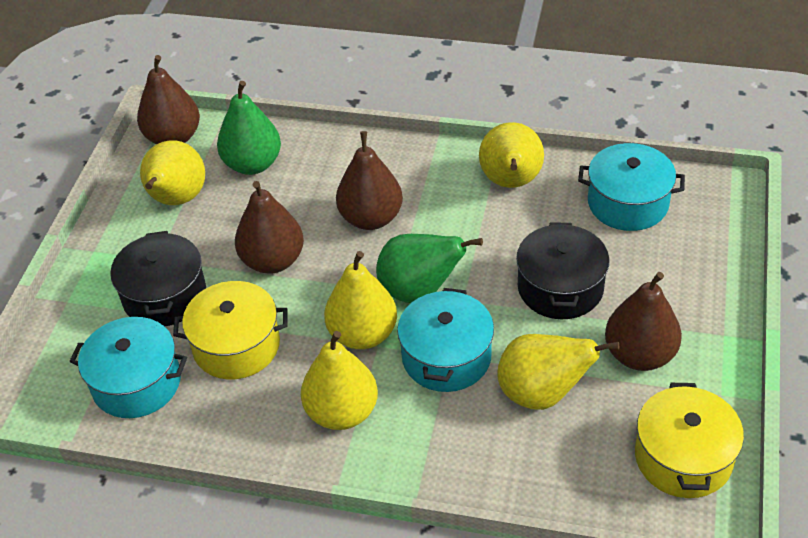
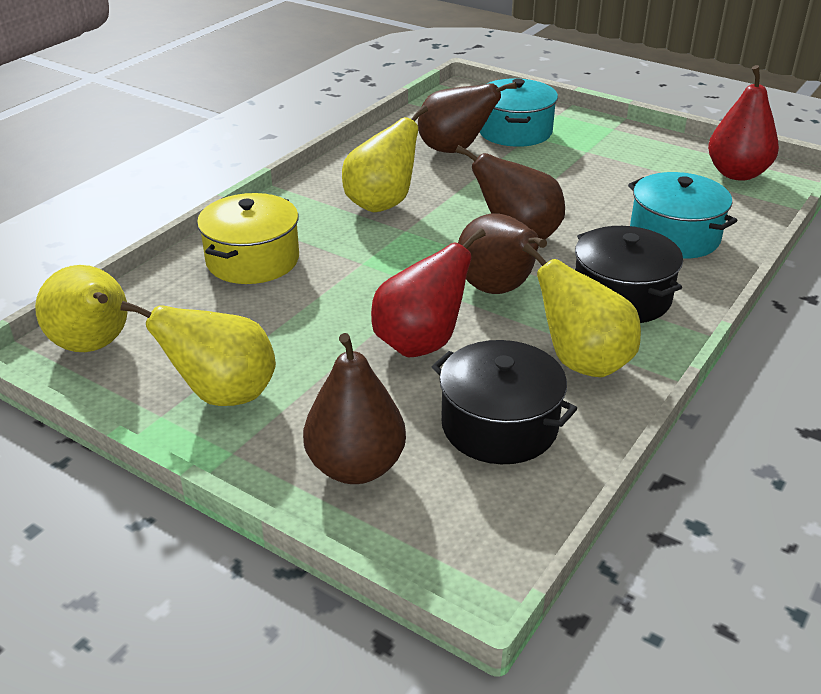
green pear: 2 -> 0
red pear: 0 -> 2
turquoise pot: 3 -> 2
yellow pear: 5 -> 4
yellow pot: 2 -> 1

